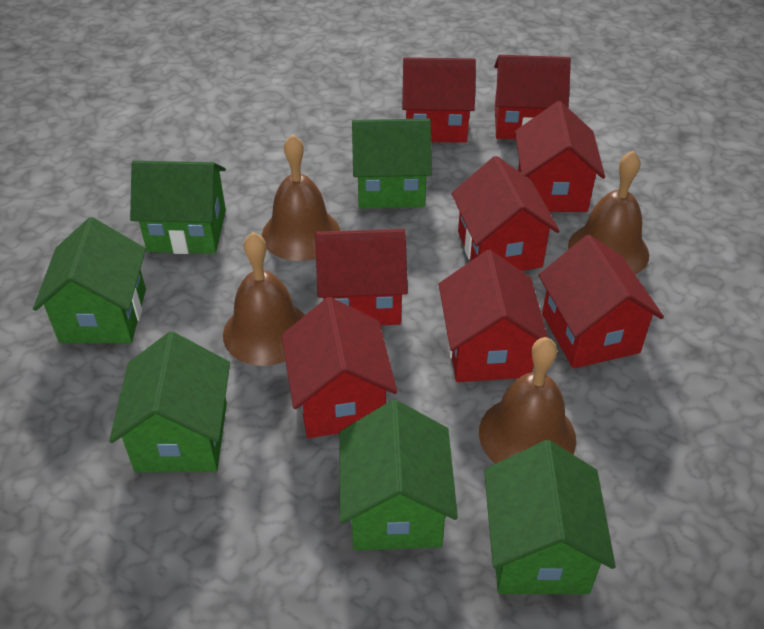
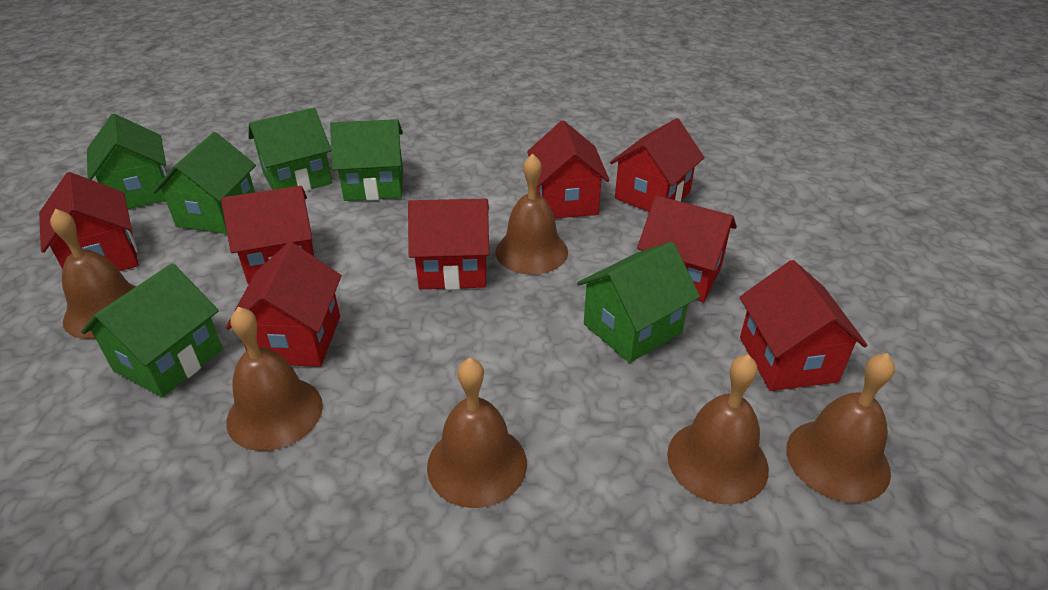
brown bell: 4 -> 6

